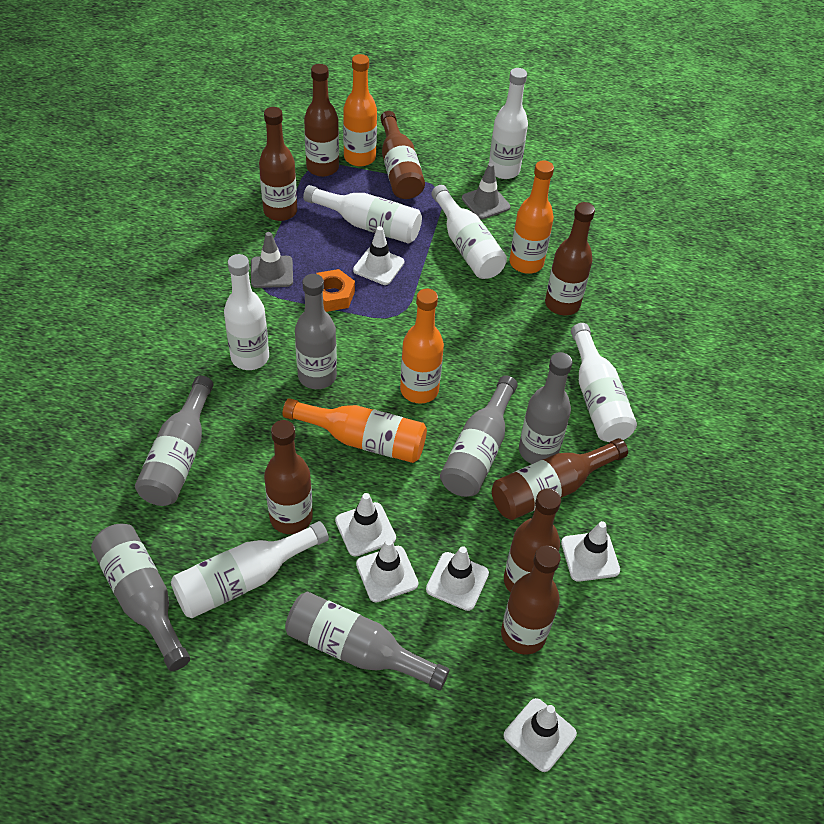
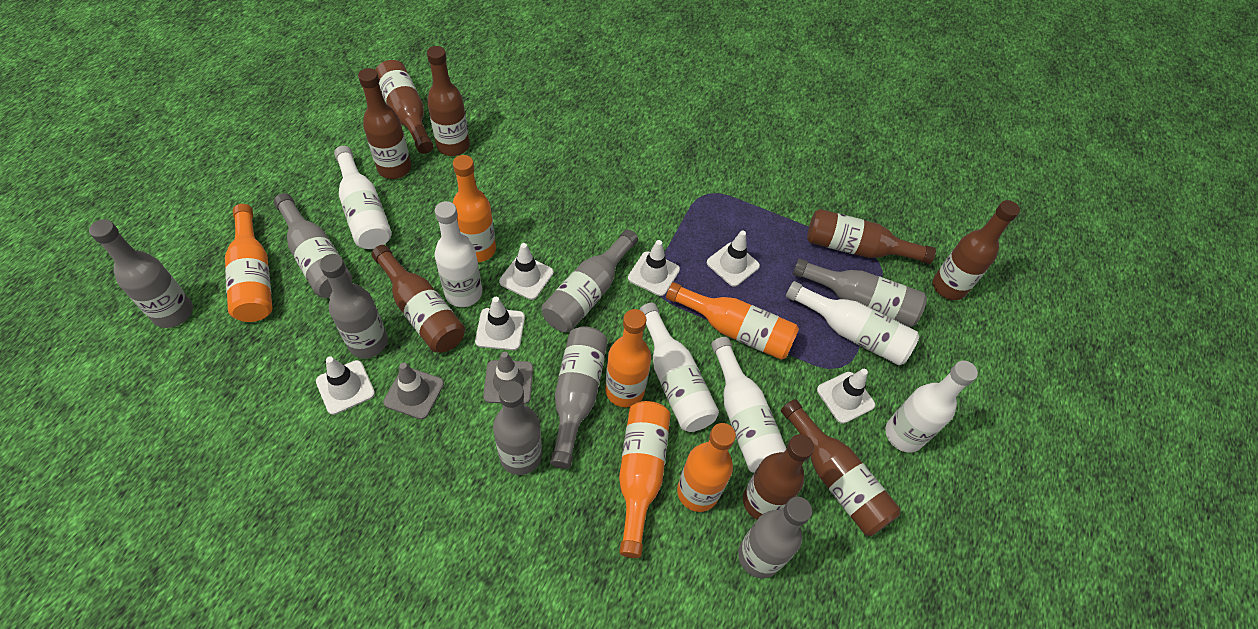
grey bottle: 6 -> 8
orange bottle: 4 -> 6
orange nut: 1 -> 0

